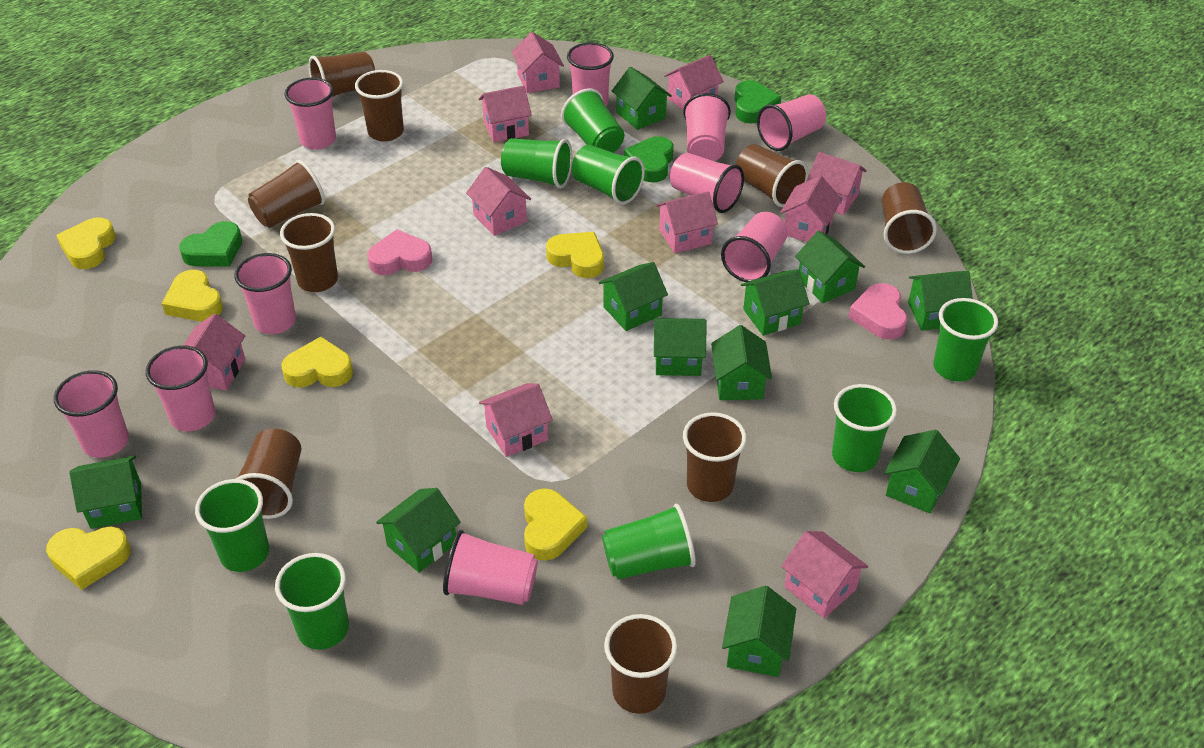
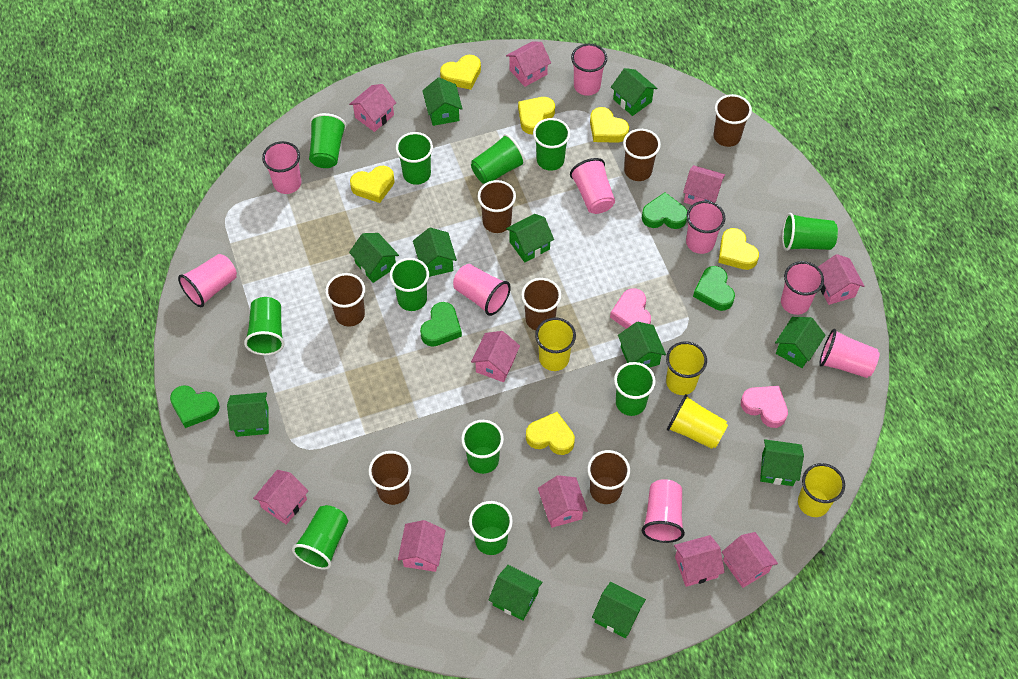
brown cup: 9 -> 7
green cup: 8 -> 11
green heart: 3 -> 4
pink cup: 10 -> 9
yellow cup: 0 -> 4

